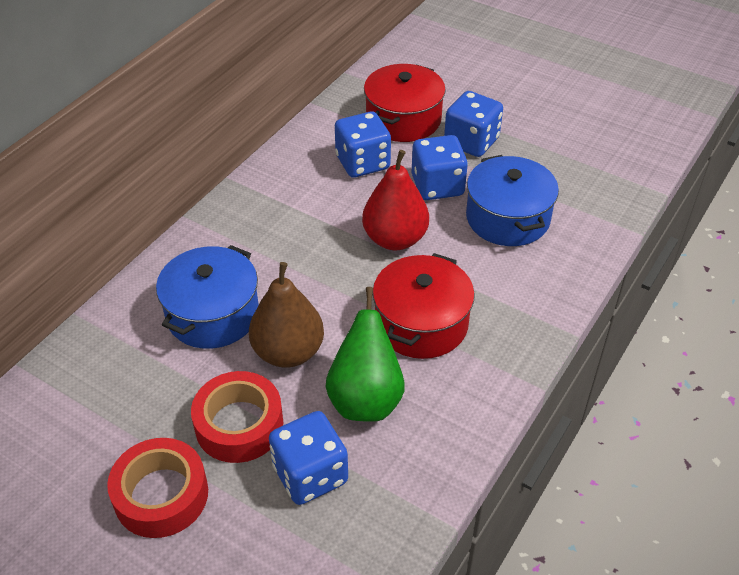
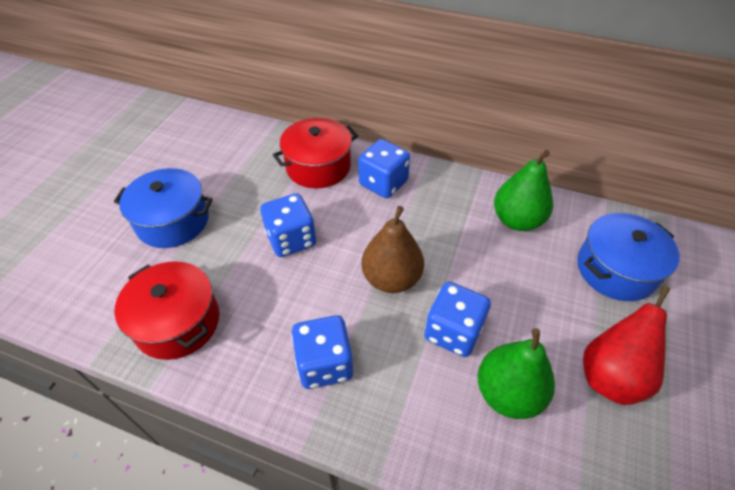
green pear: 1 -> 2
red tape: 2 -> 0

